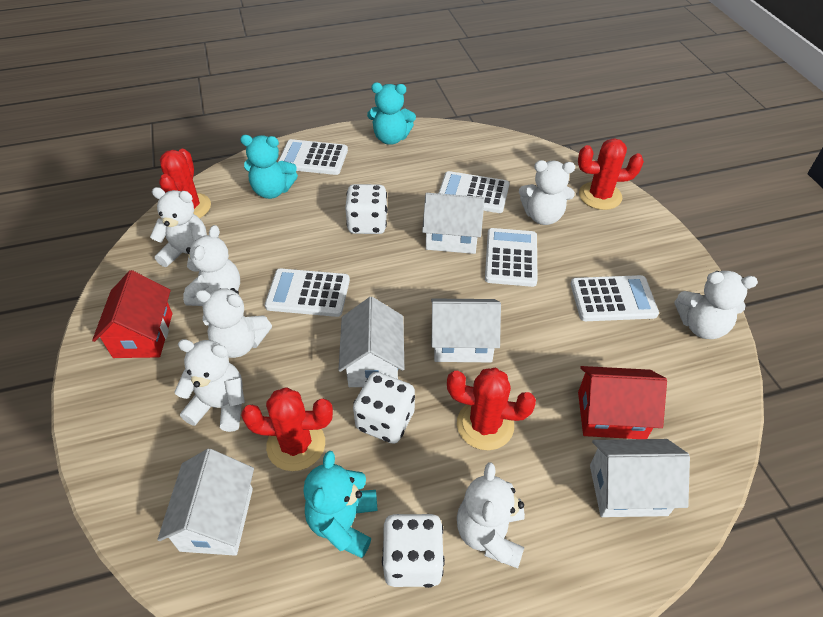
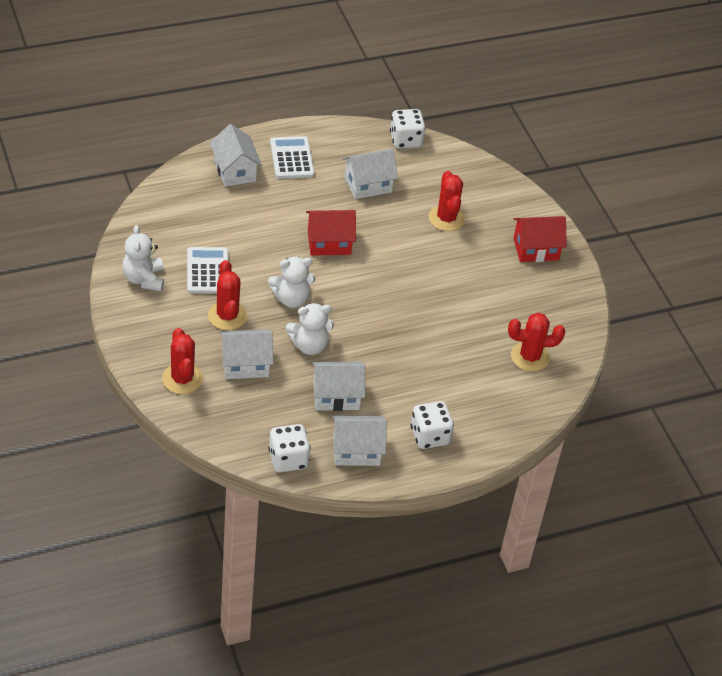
turquoise teddy bear: 3 -> 0
white calculator: 5 -> 2
white teddy bear: 7 -> 3

